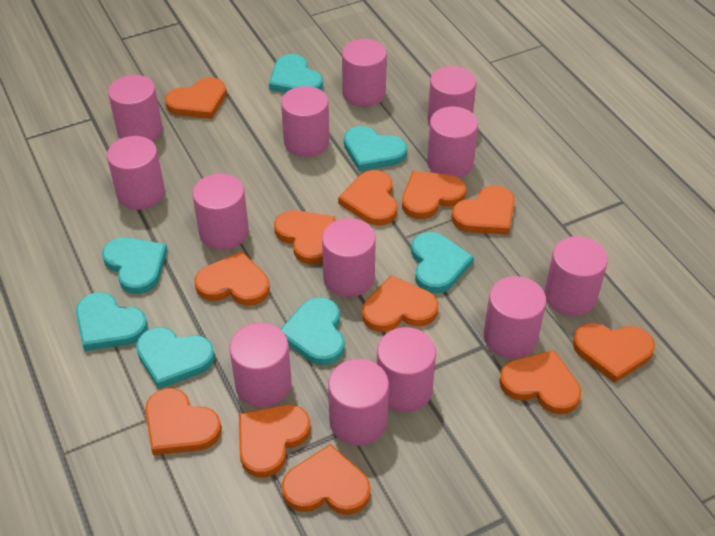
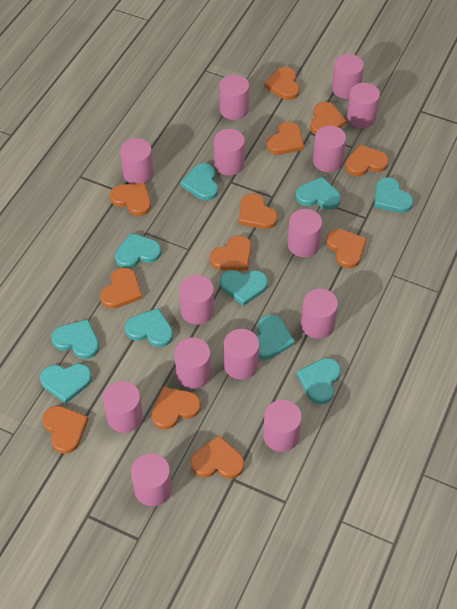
pink cylinder: 13 -> 14
turquoise heart: 7 -> 10

